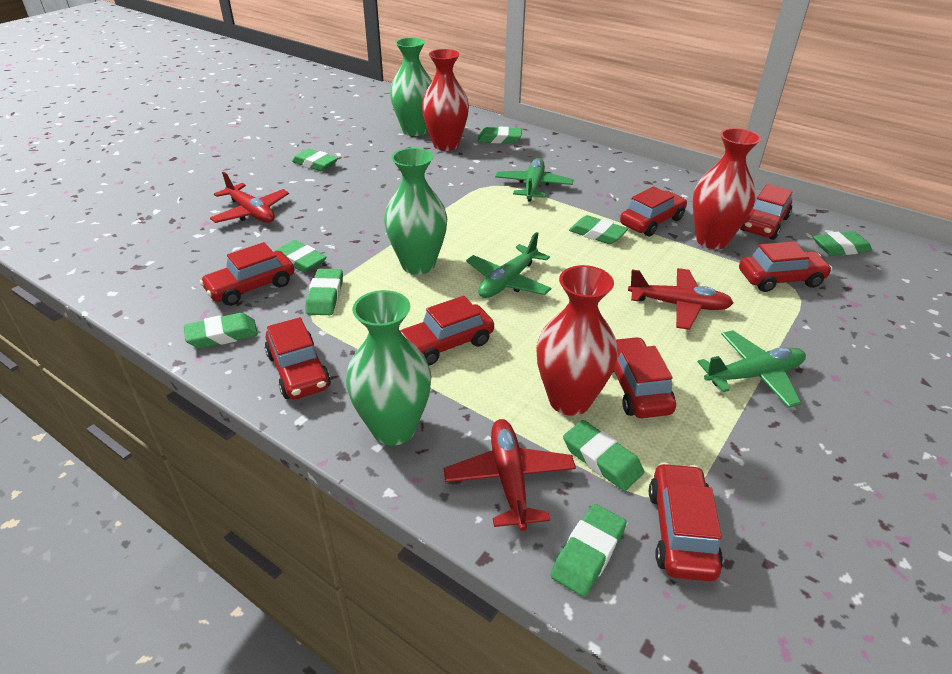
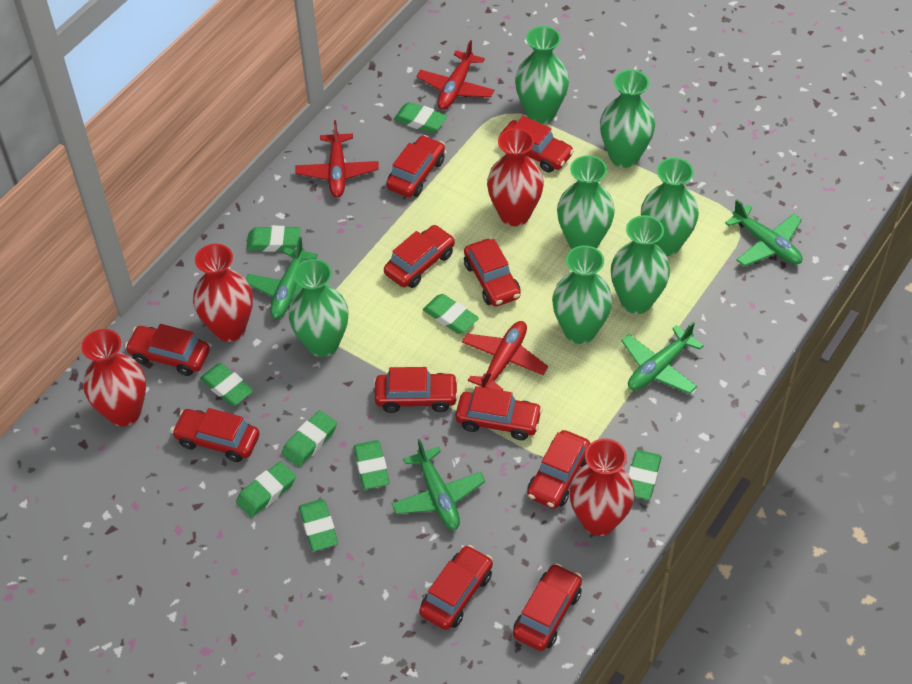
green plane: 3 -> 4
green vase: 3 -> 7
red car: 8 -> 11
red vase: 3 -> 4

